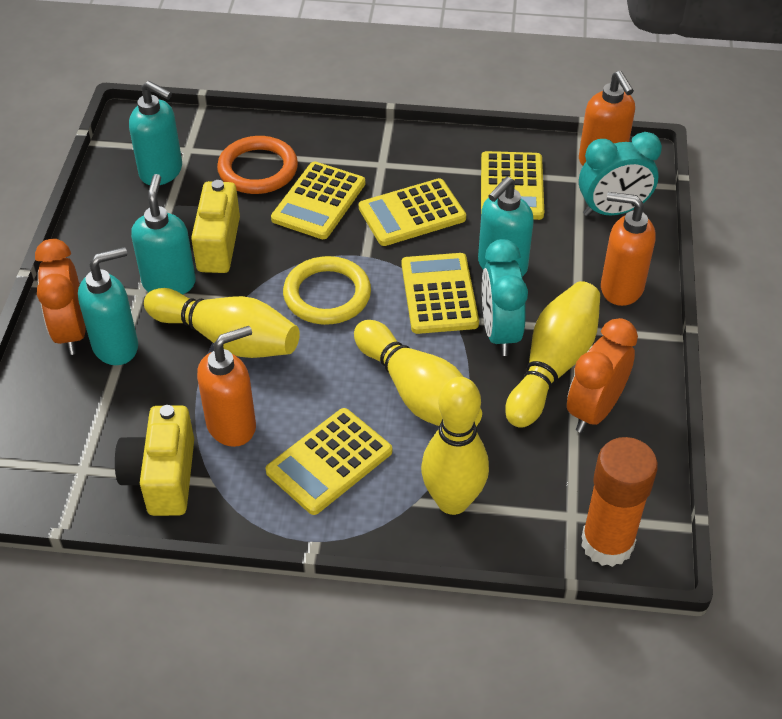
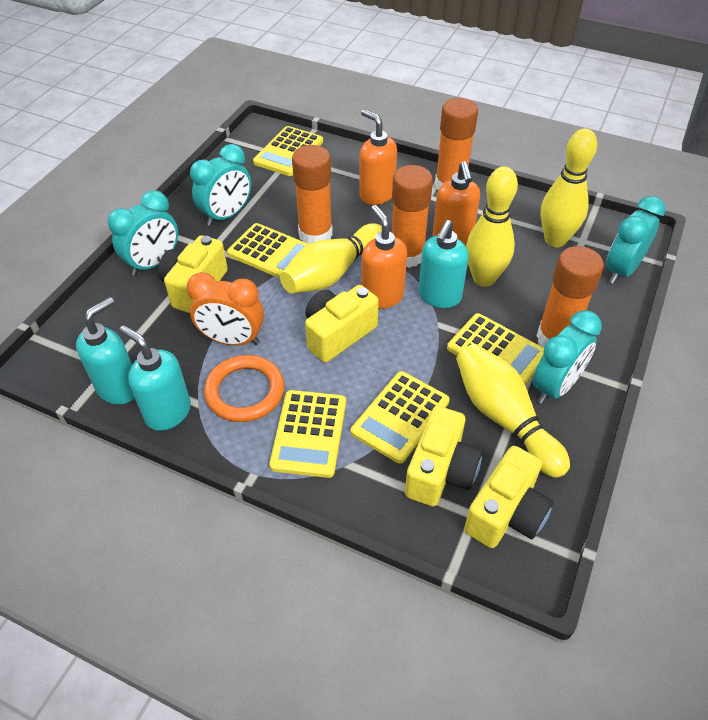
orange clock: 2 -> 1
orange glue stick: 1 -> 4
turquoise clock: 2 -> 4
turquoise soap dispenser: 4 -> 3
yellow camera: 2 -> 4
yellow ring: 1 -> 0

